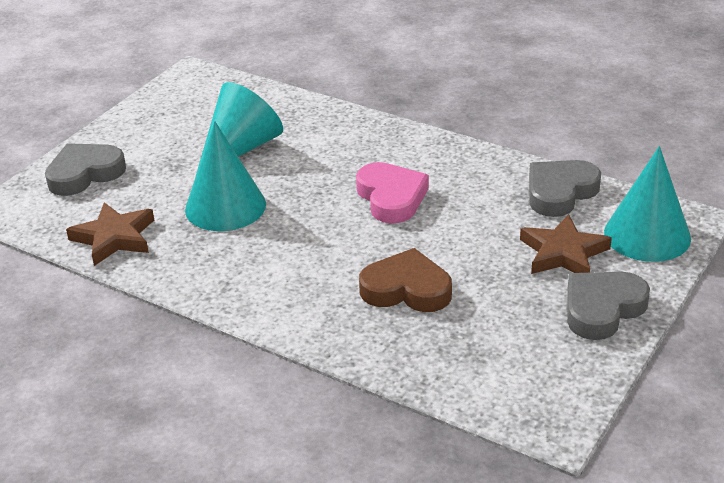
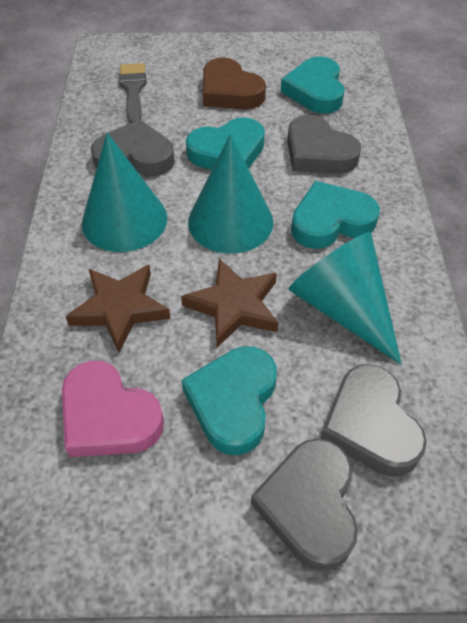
grey brush: 0 -> 1
grey heart: 3 -> 4
turquoise heart: 0 -> 4

